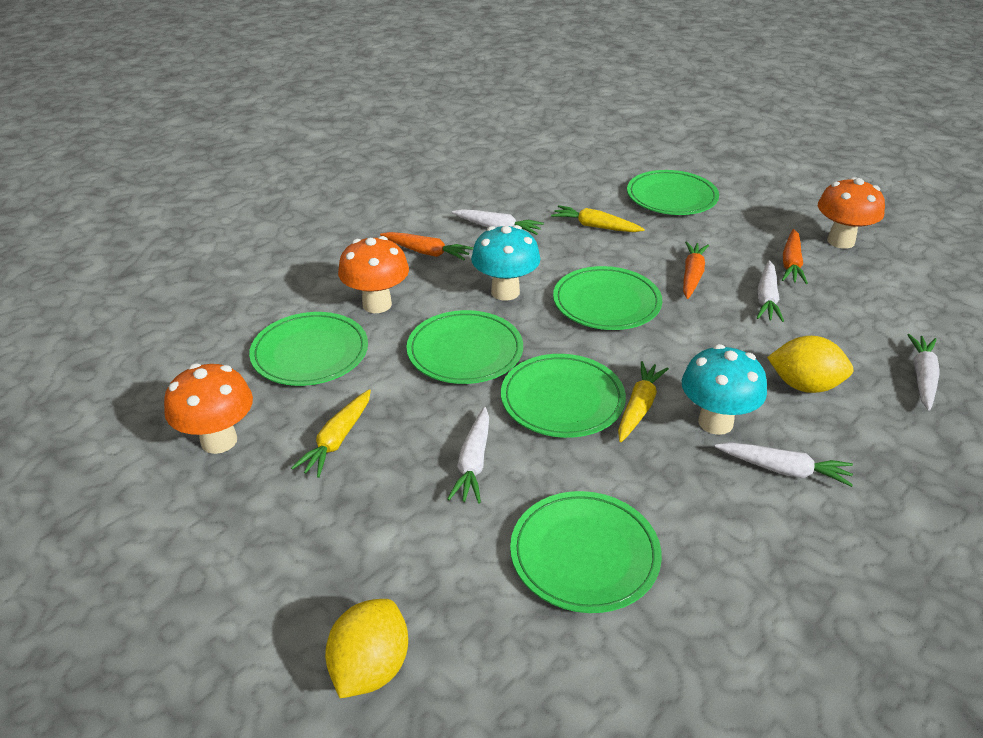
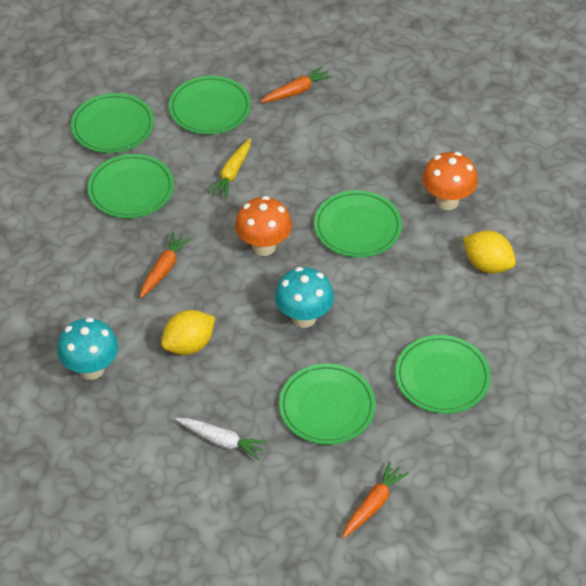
orange mushroom: 3 -> 2
white carrot: 5 -> 1
yellow carrot: 3 -> 1

